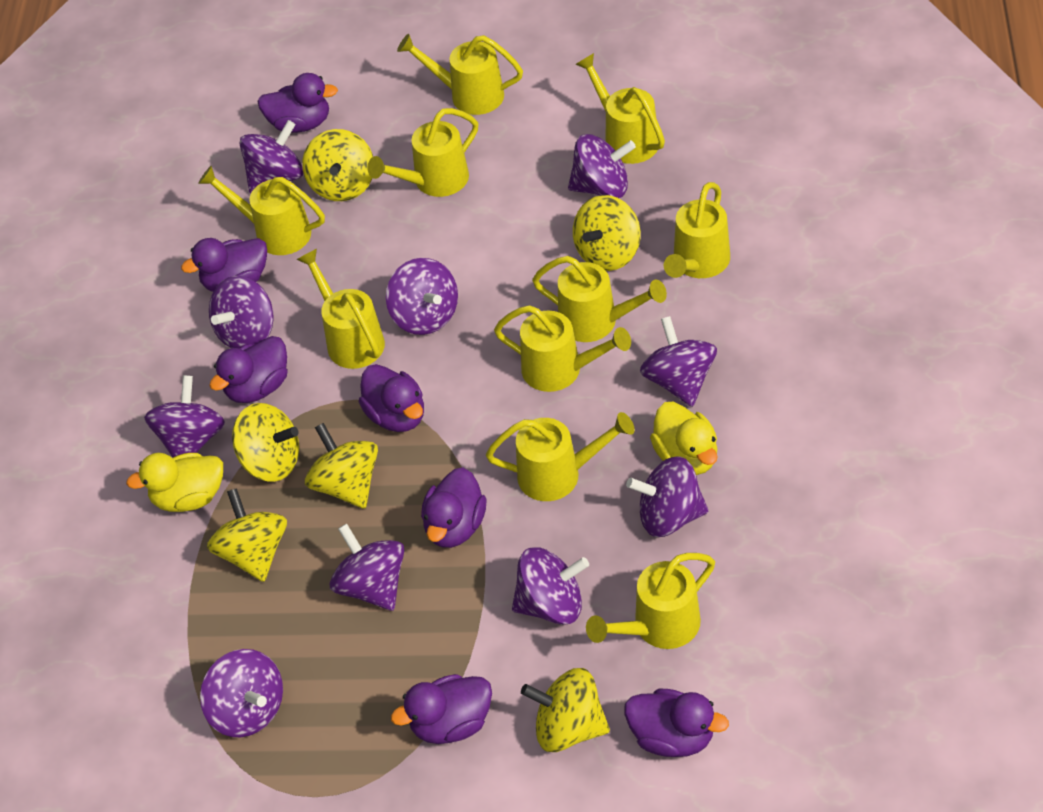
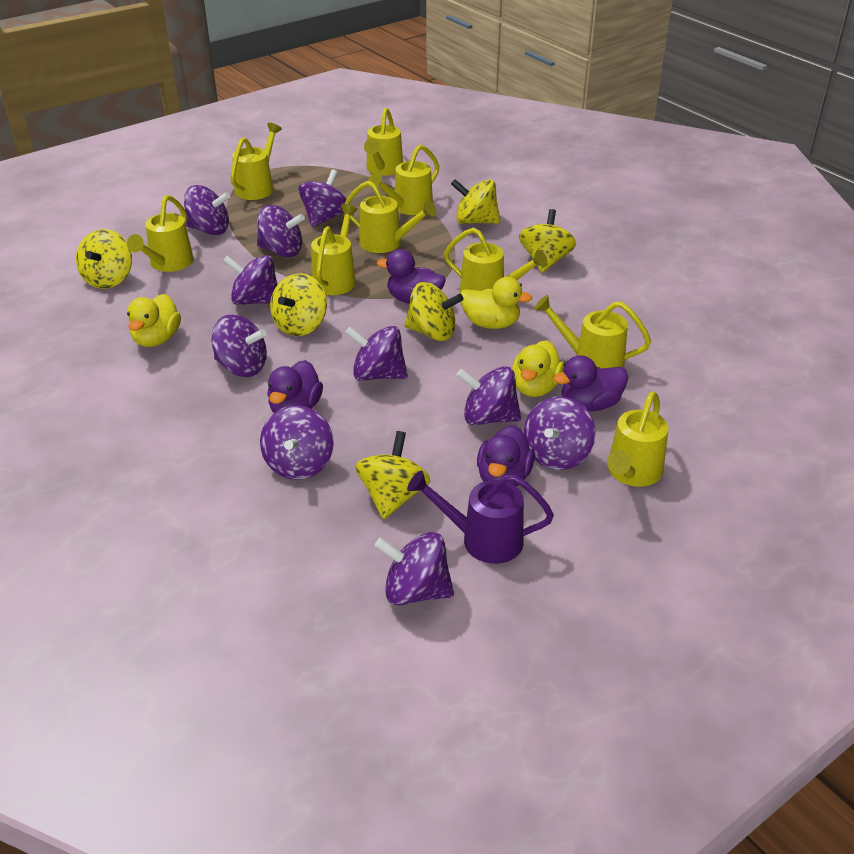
purple duck: 7 -> 4
purple watering can: 0 -> 1
yellow duck: 2 -> 3
yellow watering can: 10 -> 9

